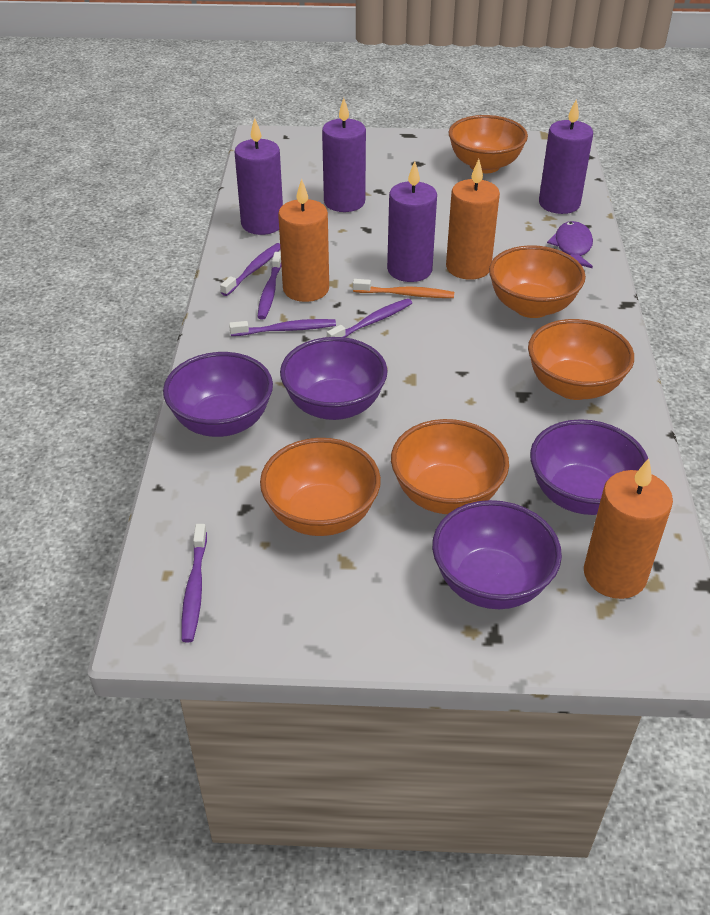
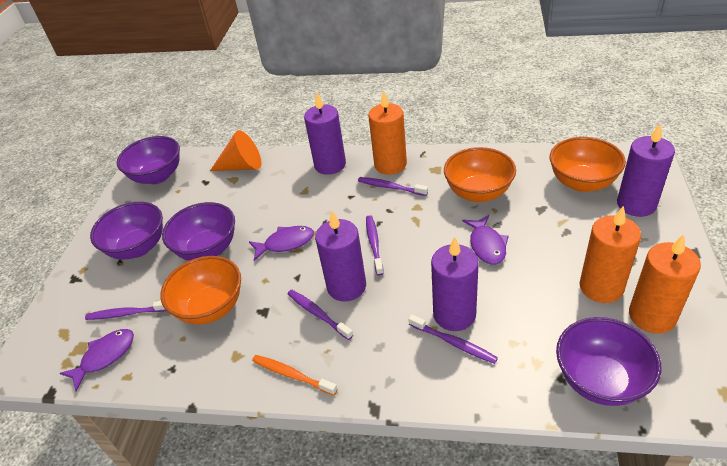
orange bowl: 5 -> 3
orange cone: 0 -> 1
purple fish: 1 -> 3

